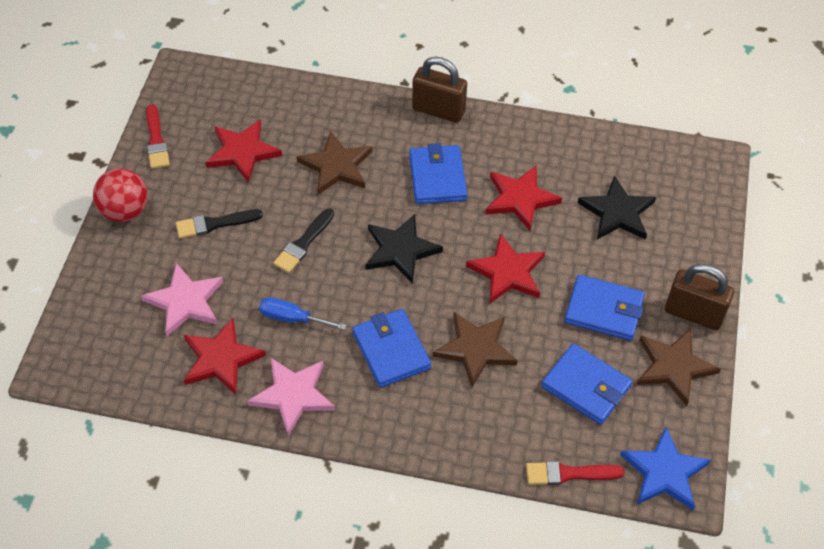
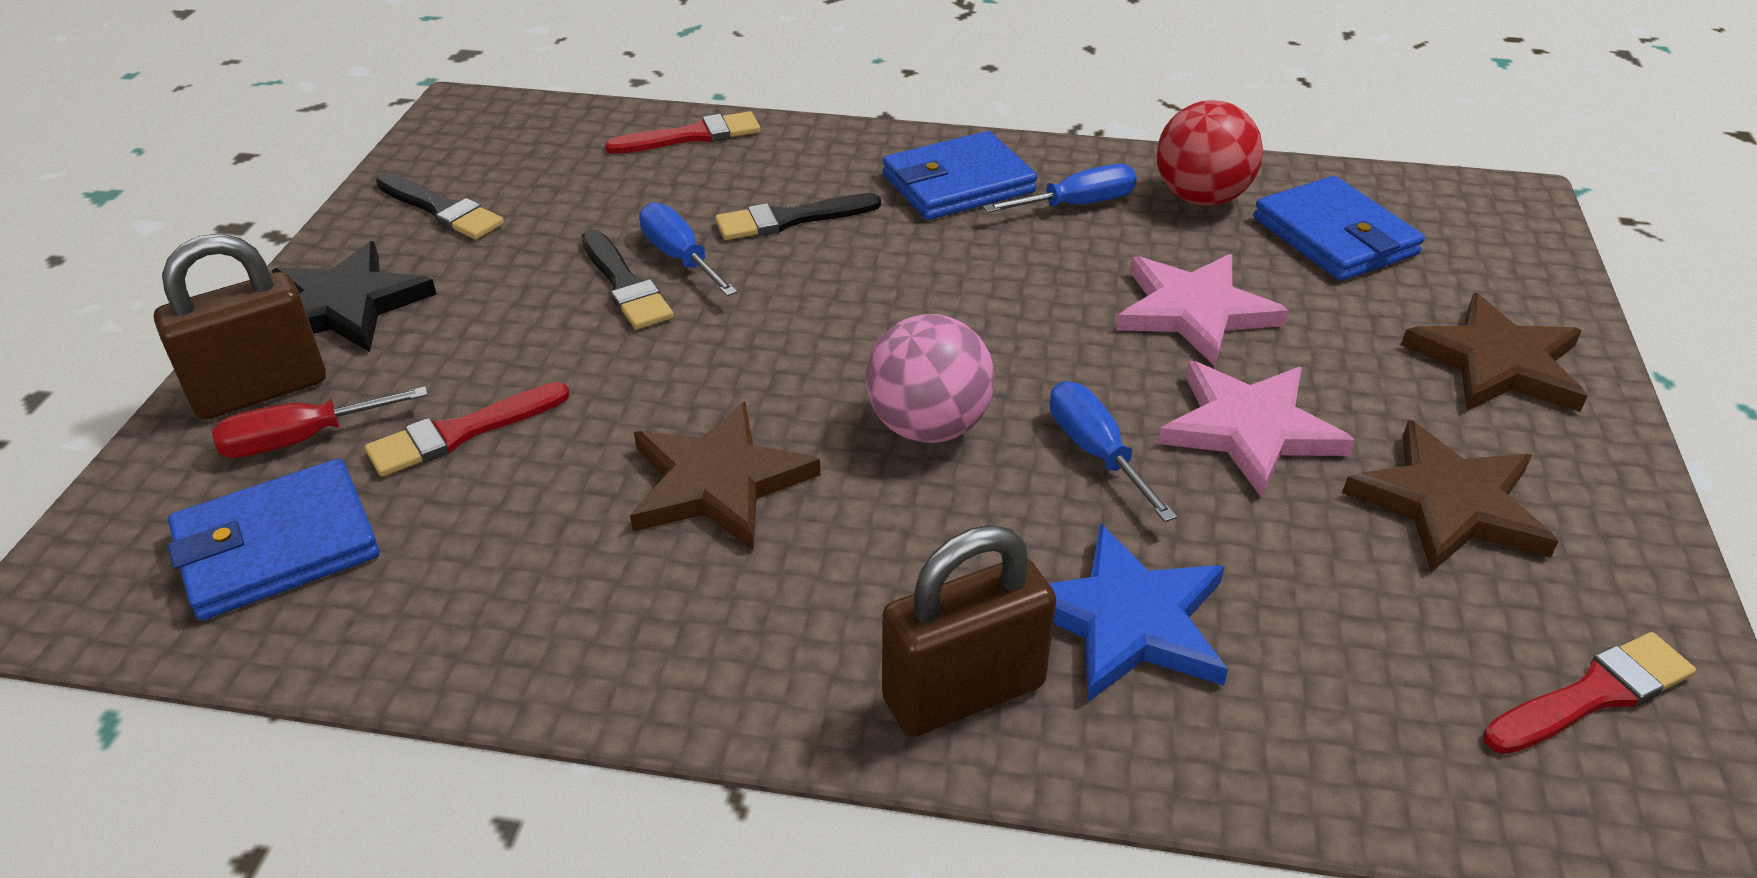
black brush: 2 -> 3
black star: 2 -> 1
blue screwdriver: 1 -> 3
blue wallet: 4 -> 3
pink ball: 0 -> 1
red brush: 2 -> 3
red screwdriver: 0 -> 1
red star: 4 -> 0

